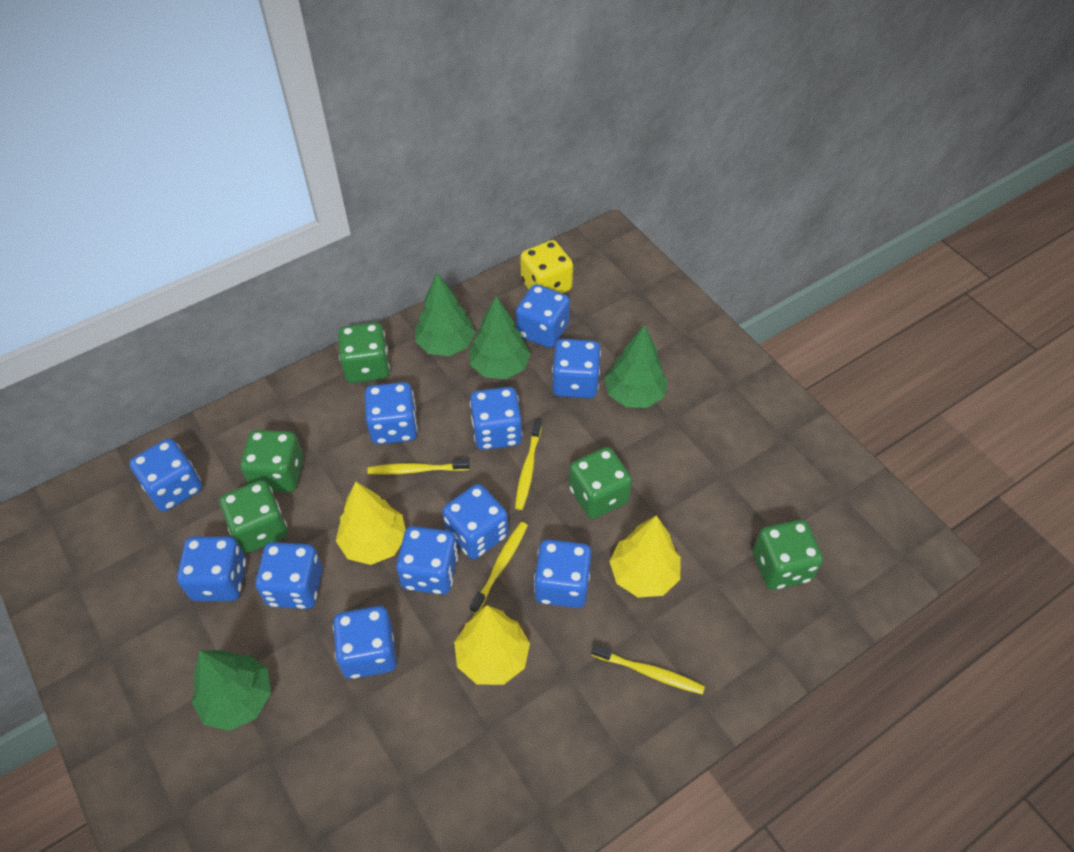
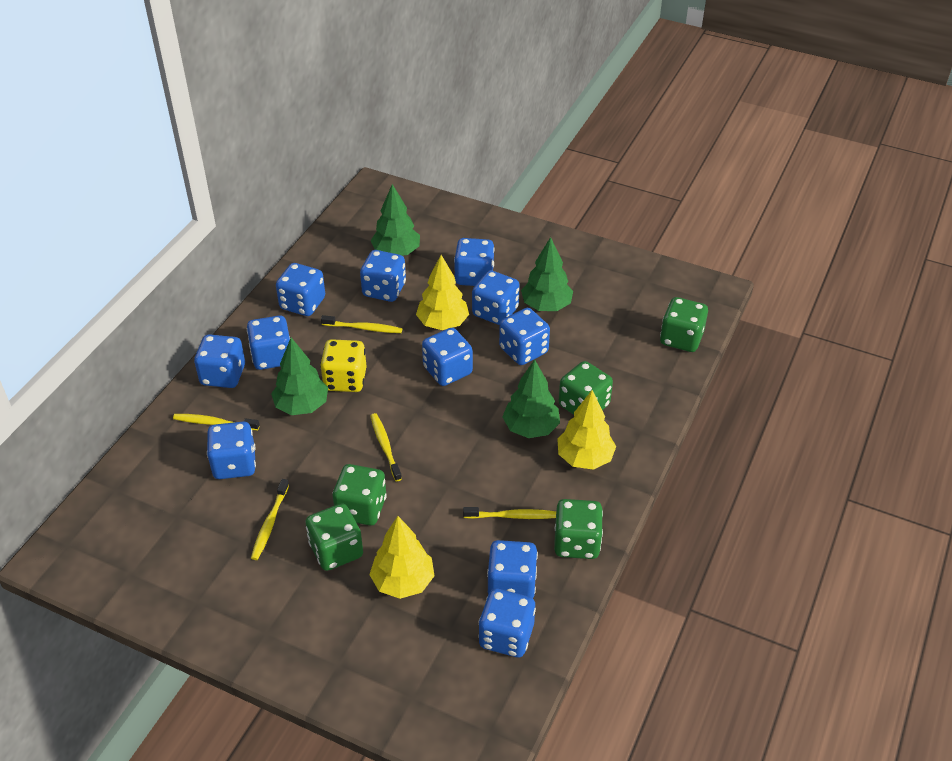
yellow toothbrush: 4 -> 5

